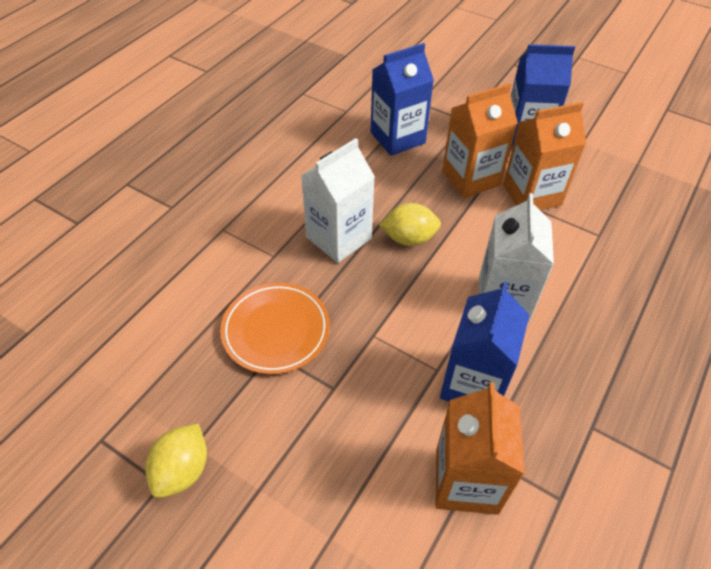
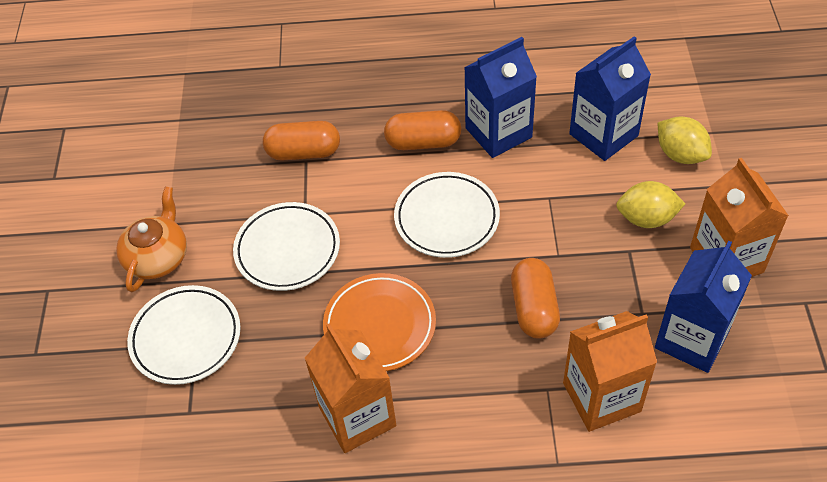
orange capsule: 0 -> 3
orange teapot: 0 -> 1
white carton: 2 -> 0
white plate: 0 -> 3

